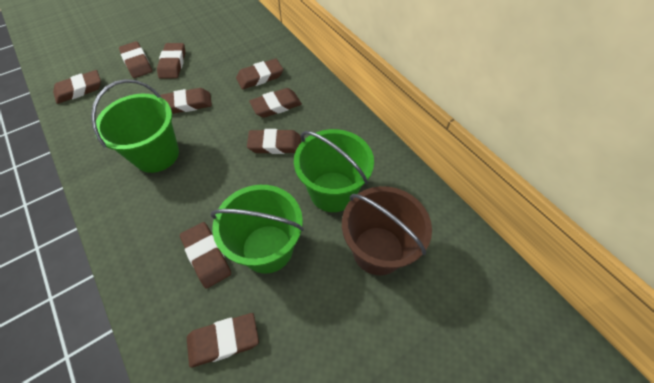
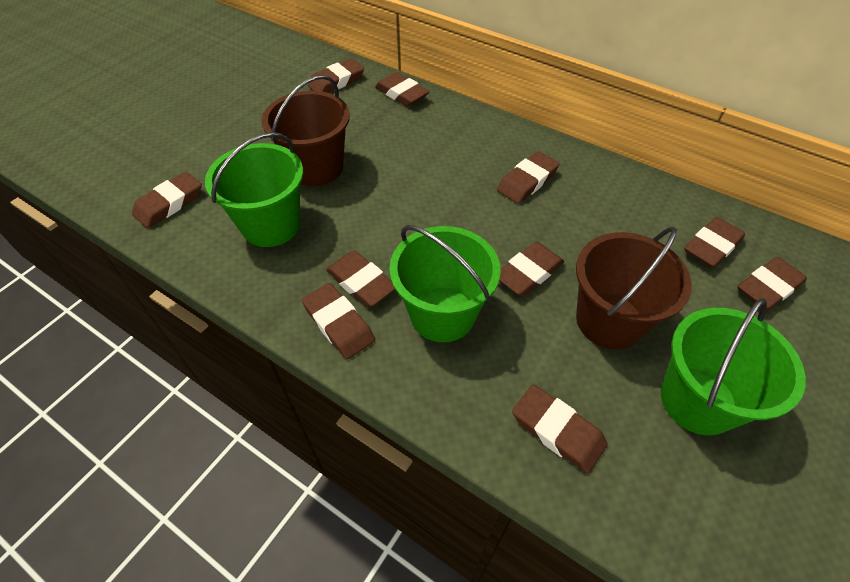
brown bucket: 1 -> 2
brown eraser: 9 -> 10

